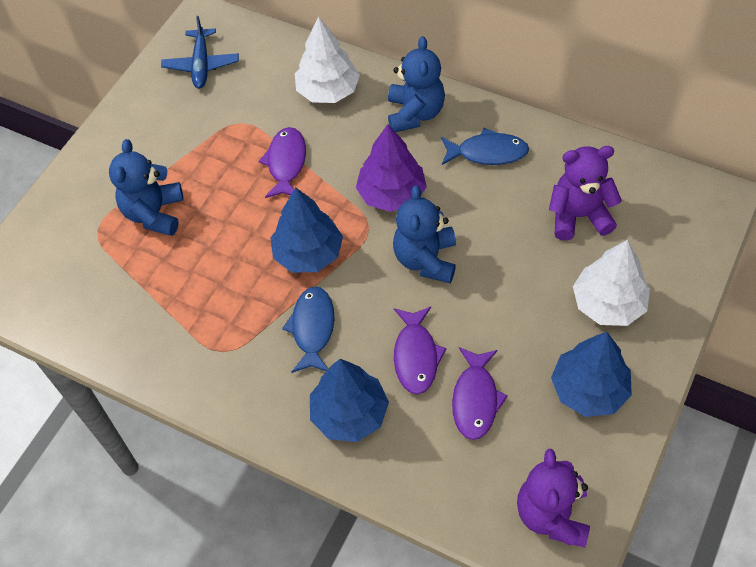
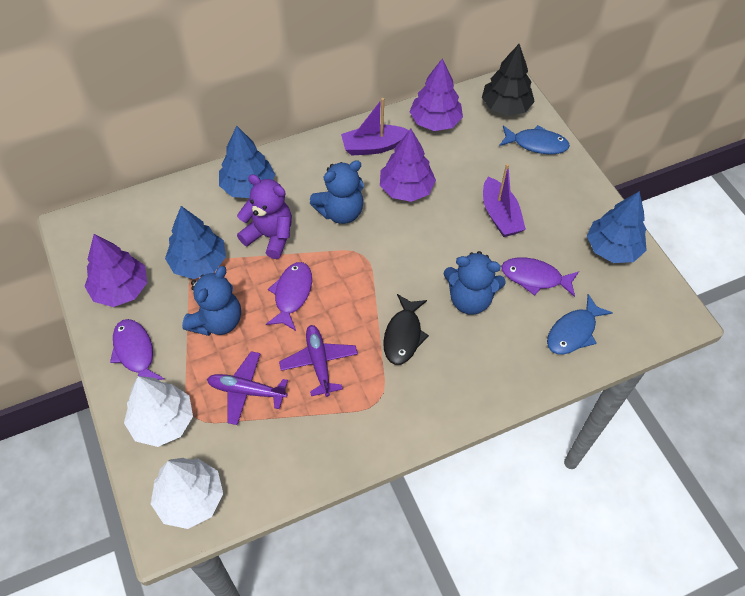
black fish: 0 -> 1
black tree: 0 -> 1
blue plane: 1 -> 0
purple boat: 0 -> 2
purple plane: 0 -> 2
purple teddy bear: 2 -> 1
purple tree: 1 -> 3

